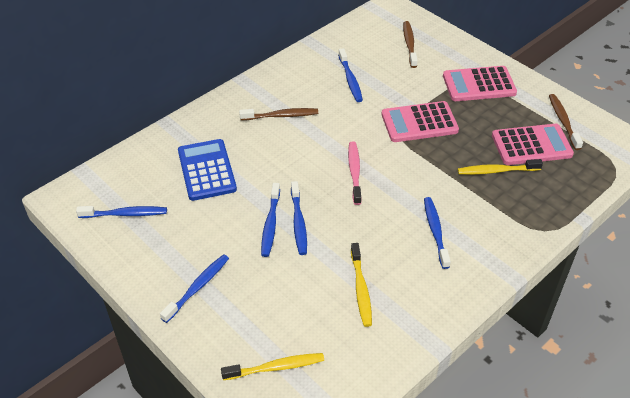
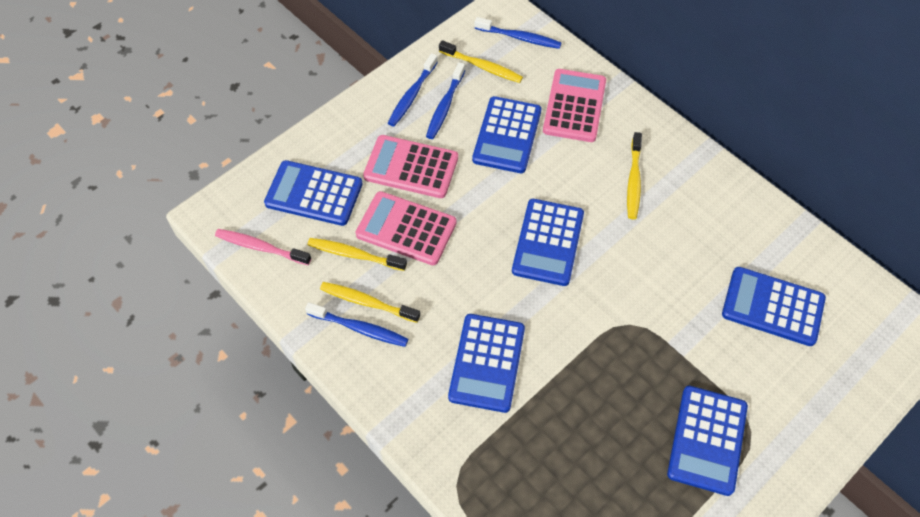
blue calculator: 1 -> 6
blue toothbrush: 6 -> 4
brown toothbrush: 3 -> 0
yellow toothbrush: 3 -> 4

